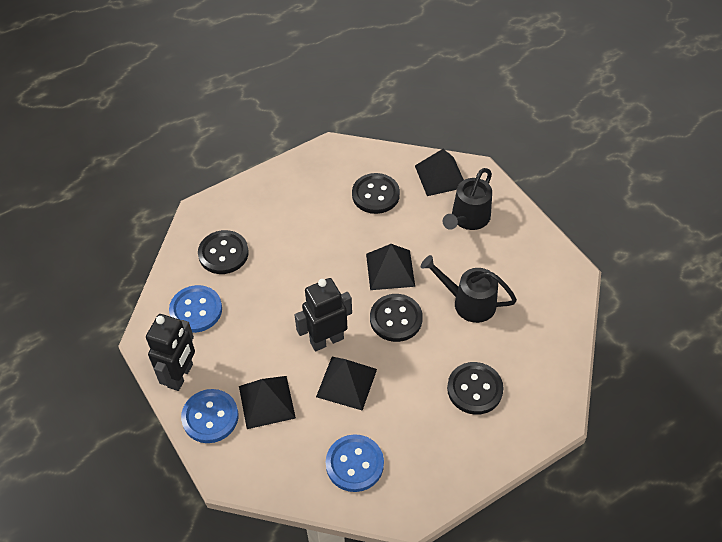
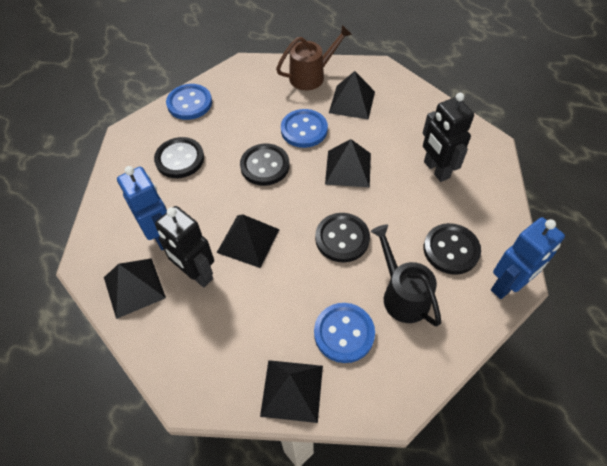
black pyramid: 4 -> 5
black watering can: 2 -> 1
blue robot: 0 -> 2
brown watering can: 0 -> 1

